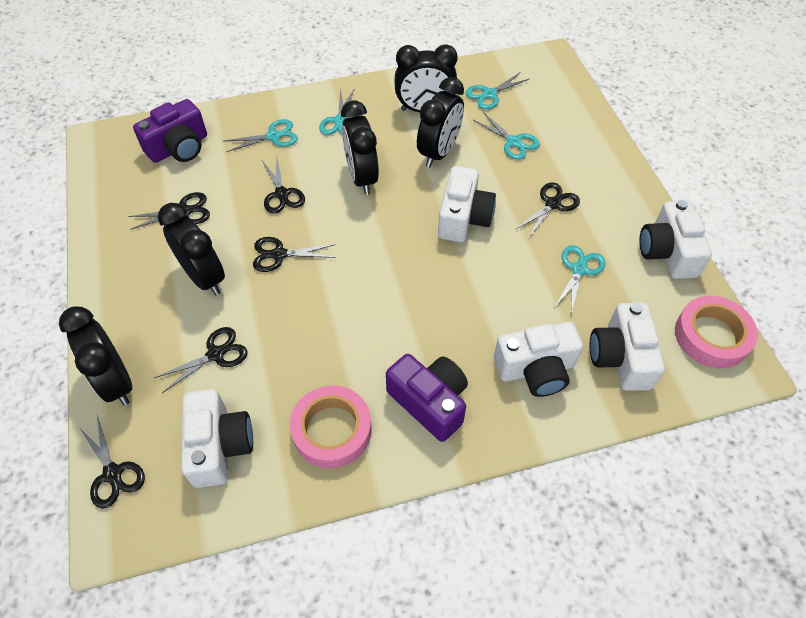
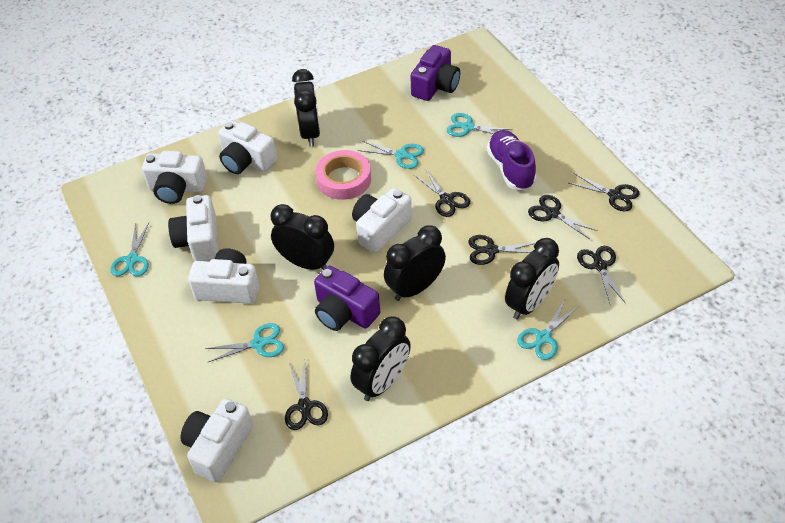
pink tape: 2 -> 1
purple shoe: 0 -> 1
white camera: 5 -> 6

